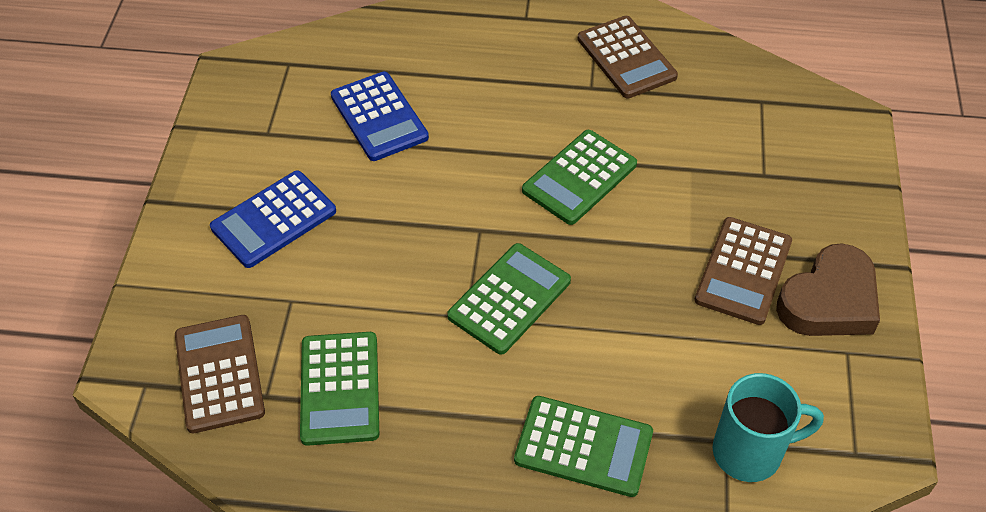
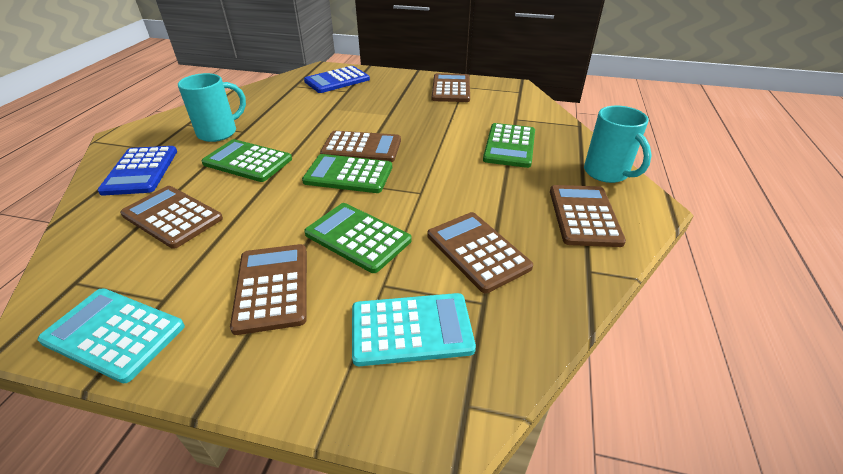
brown calculator: 3 -> 6
brown heart: 1 -> 0
turquoise calculator: 0 -> 2
turquoise mug: 1 -> 2

